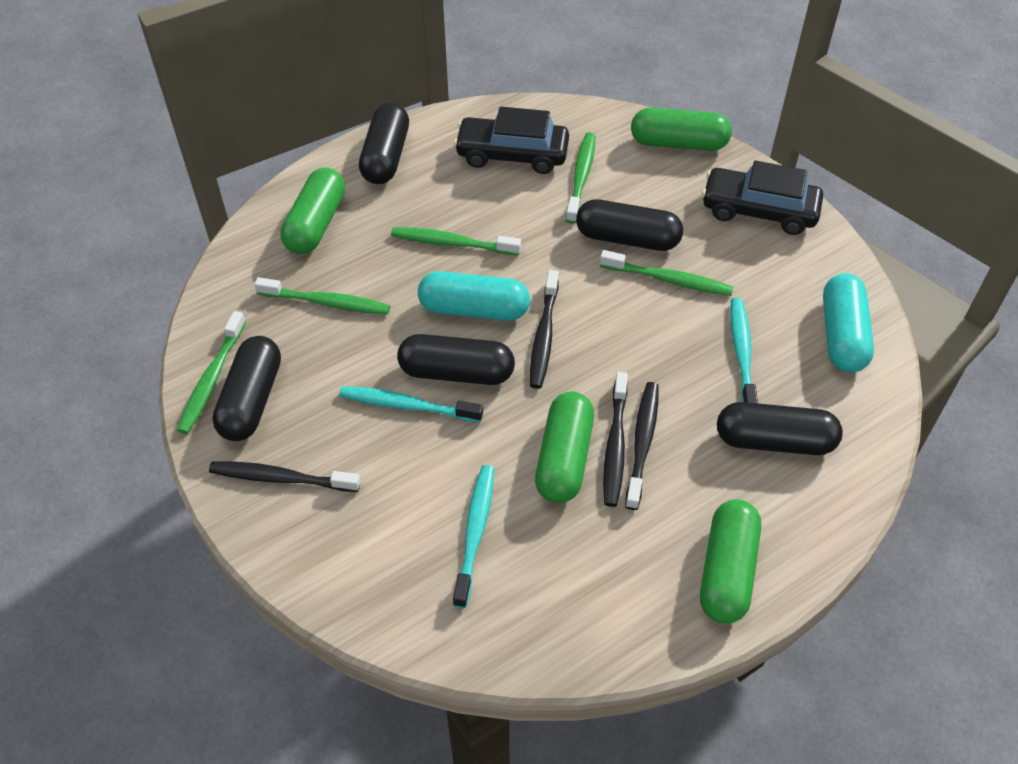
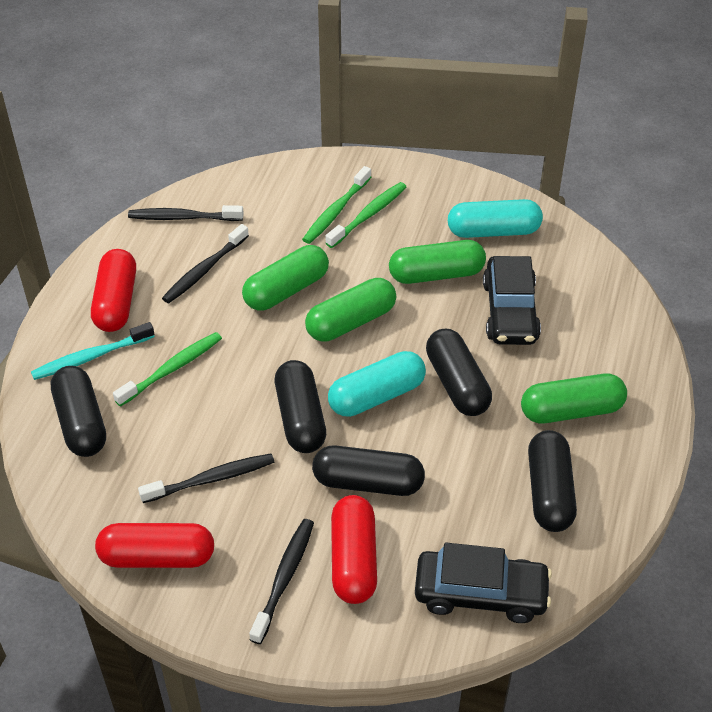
green toothbrush: 5 -> 3
red capsule: 0 -> 3
turquoise toothbrush: 3 -> 1

